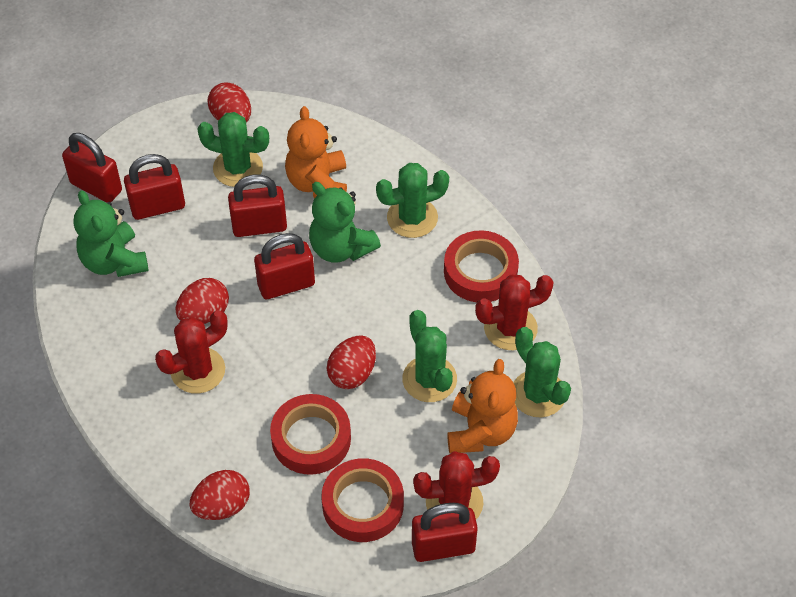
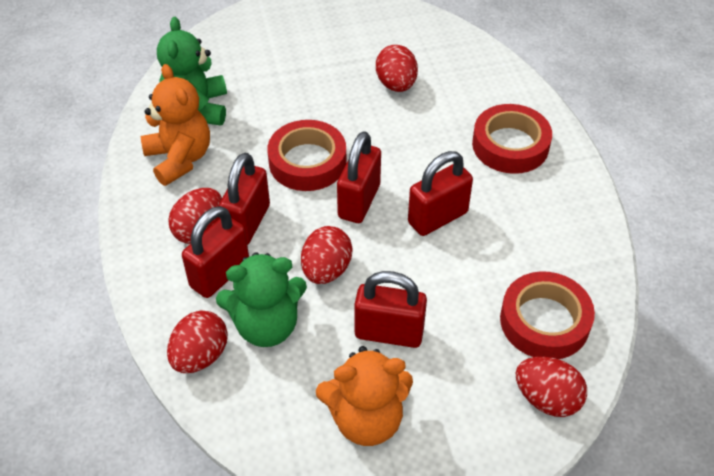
green cactus: 4 -> 0
red cactus: 3 -> 0
red egg: 4 -> 5

